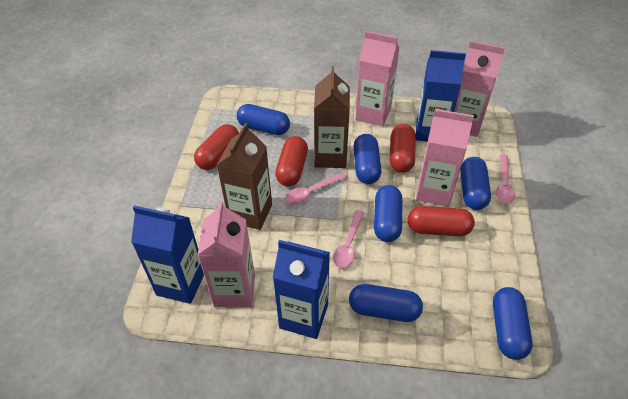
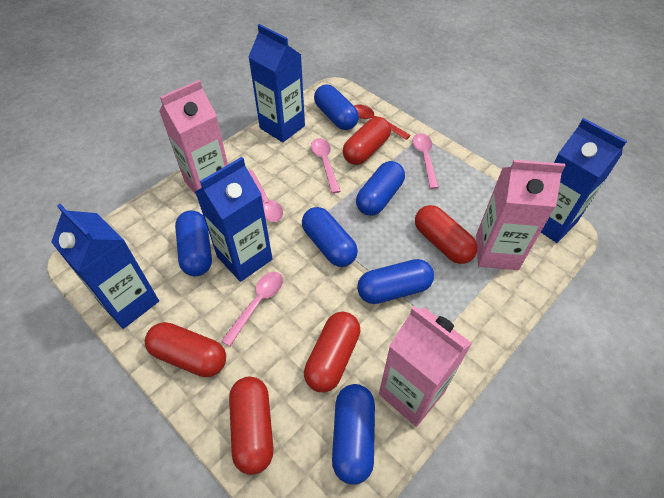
blue carton: 3 -> 4
brown carton: 2 -> 0
pink carton: 4 -> 3
pink spoon: 3 -> 4
red capsule: 4 -> 5
red spoon: 0 -> 1

